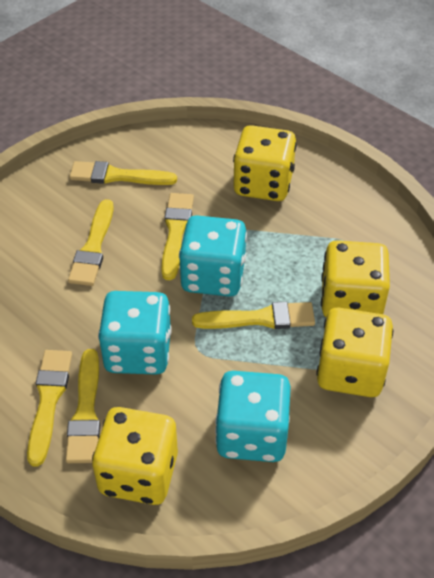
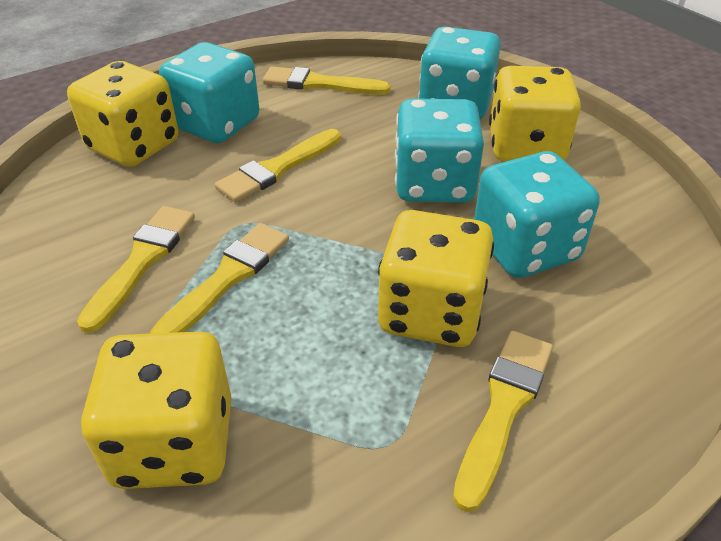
turquoise dice: 3 -> 4
yellow brush: 6 -> 5

